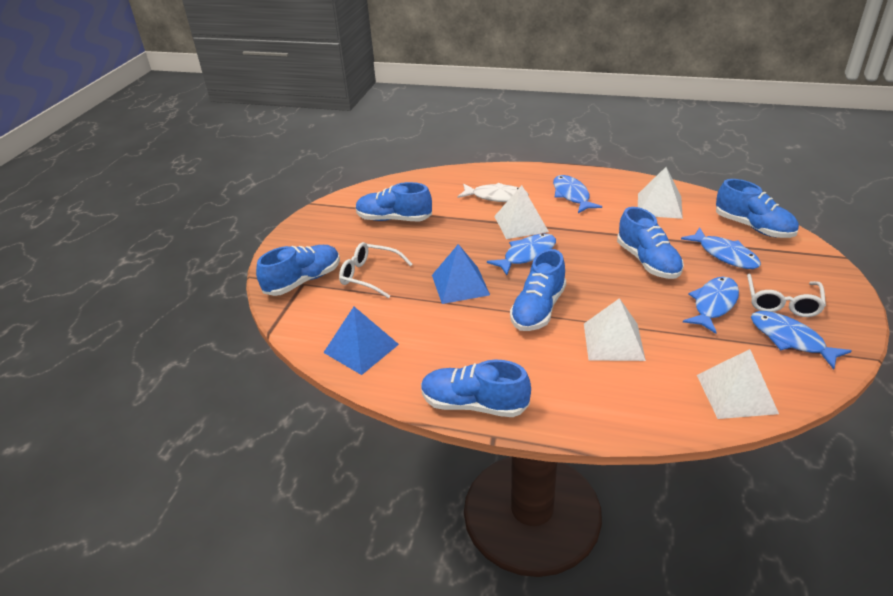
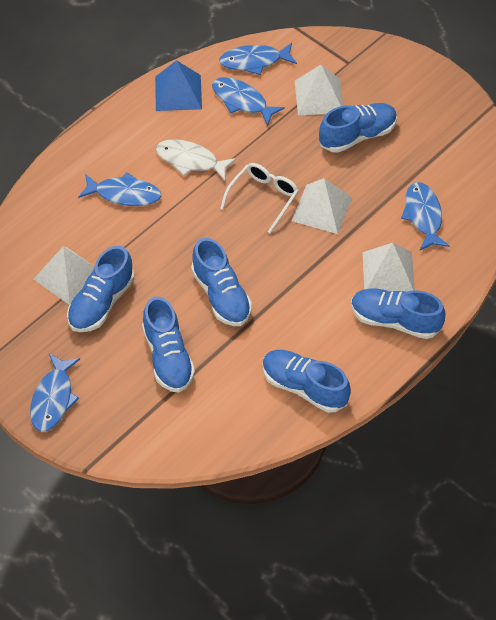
blue pyramid: 2 -> 1
white glasses: 2 -> 1

